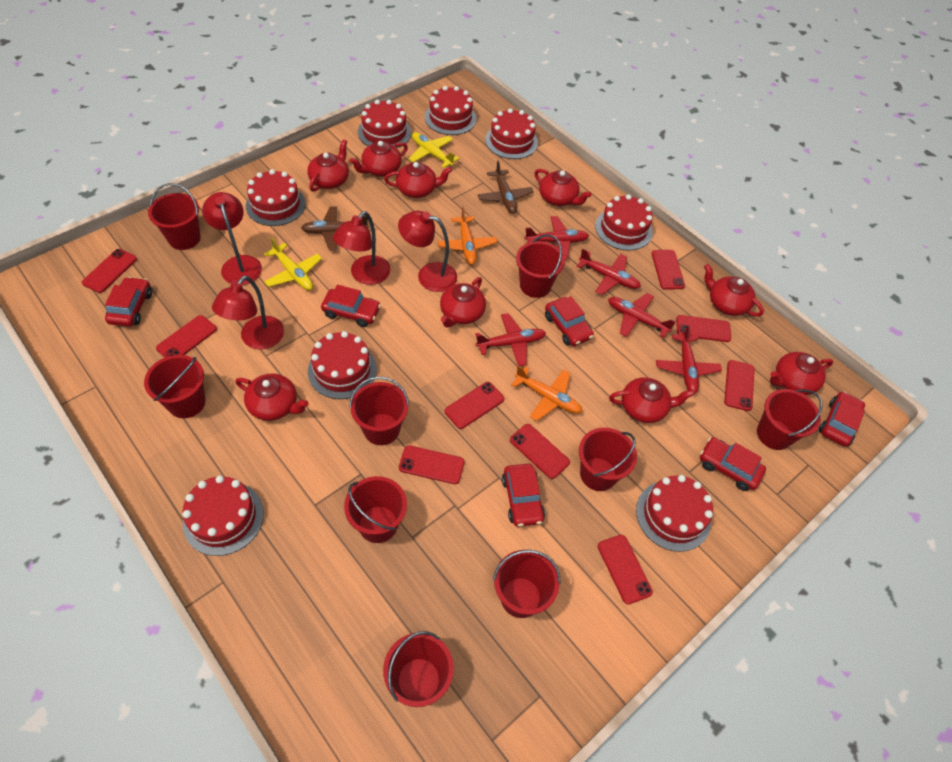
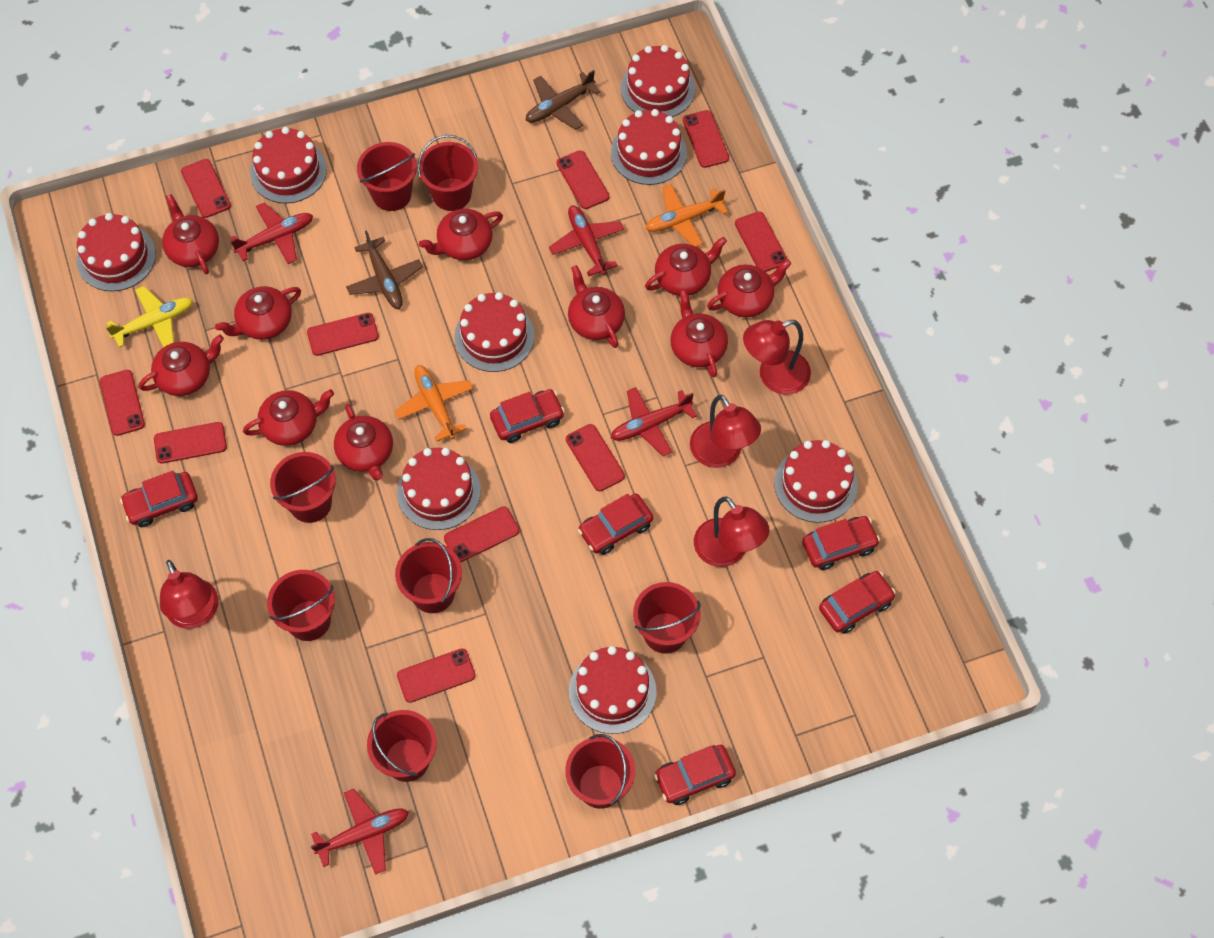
red bucket: 9 -> 8
red phone: 9 -> 10
red plane: 5 -> 4
red teapot: 9 -> 10
yellow plane: 2 -> 1

